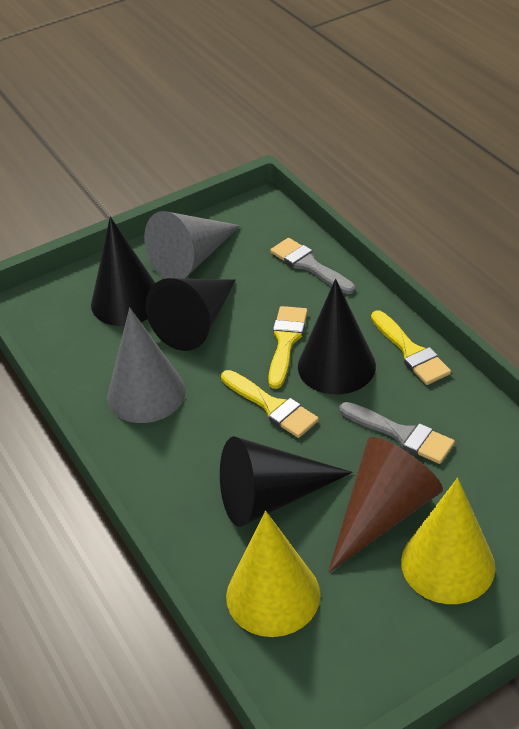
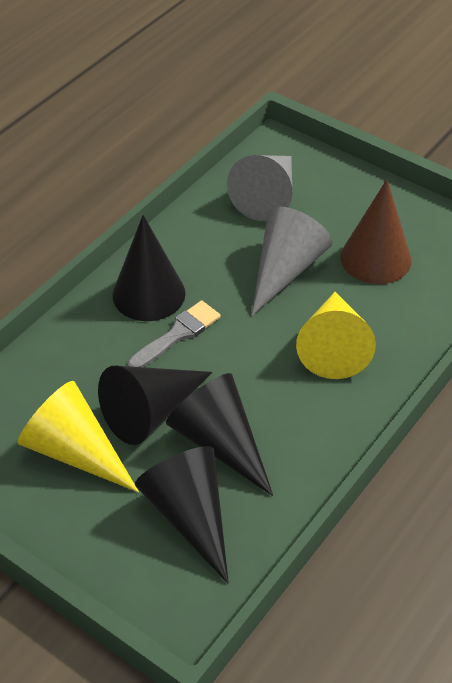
grey brush: 2 -> 1
yellow brush: 3 -> 0

